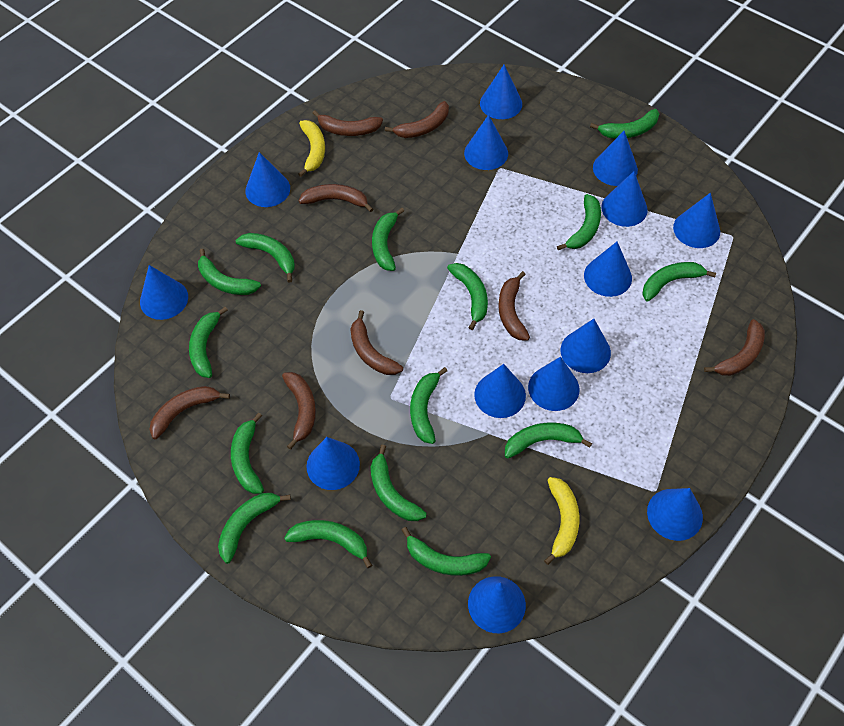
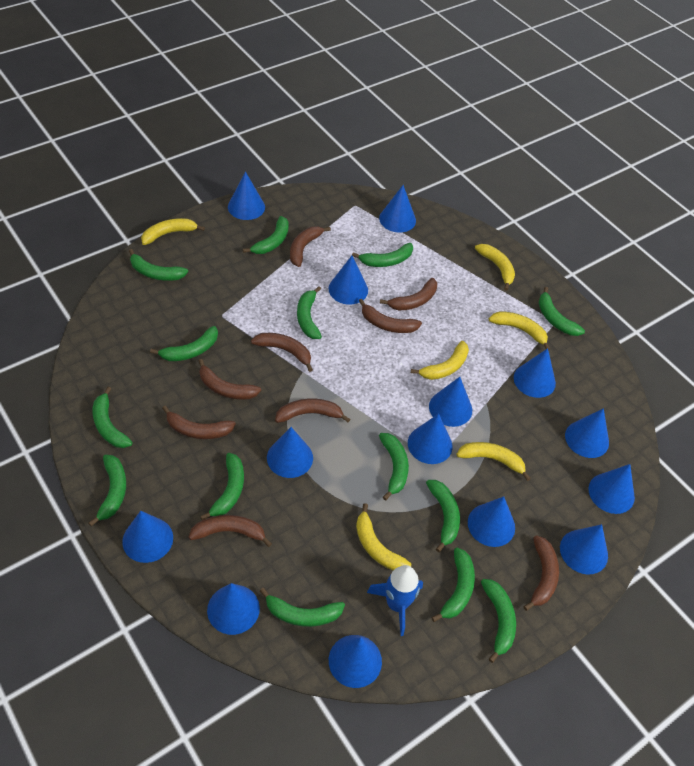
blue rocket: 0 -> 1
brown banana: 8 -> 9
green banana: 15 -> 14
yellow banana: 2 -> 6

